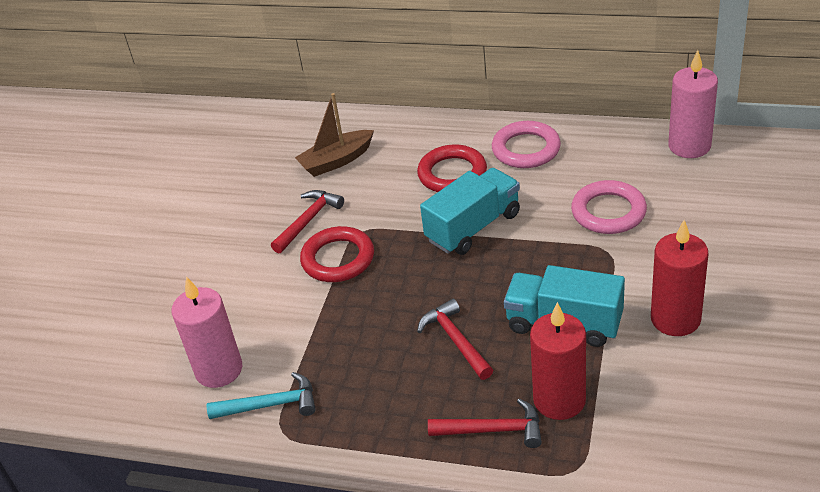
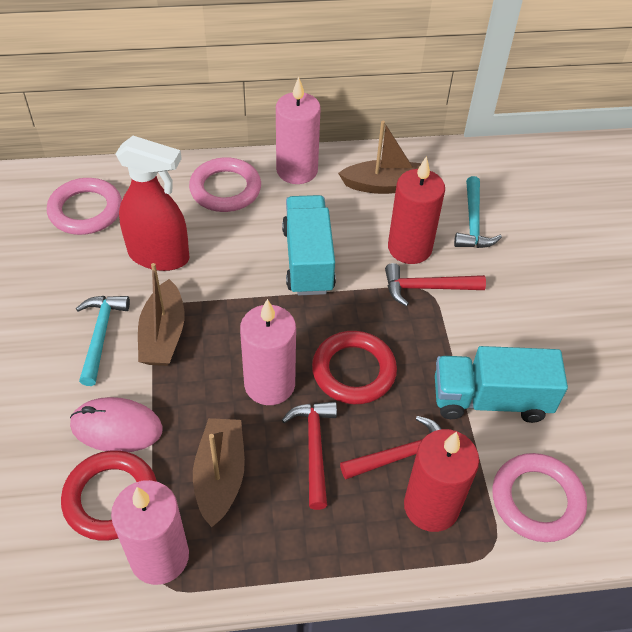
brown boat: 1 -> 3
pink candle: 2 -> 3
pink mouse: 0 -> 1
pink ring: 2 -> 3
red spray bottle: 0 -> 1
turquoise hammer: 1 -> 2

